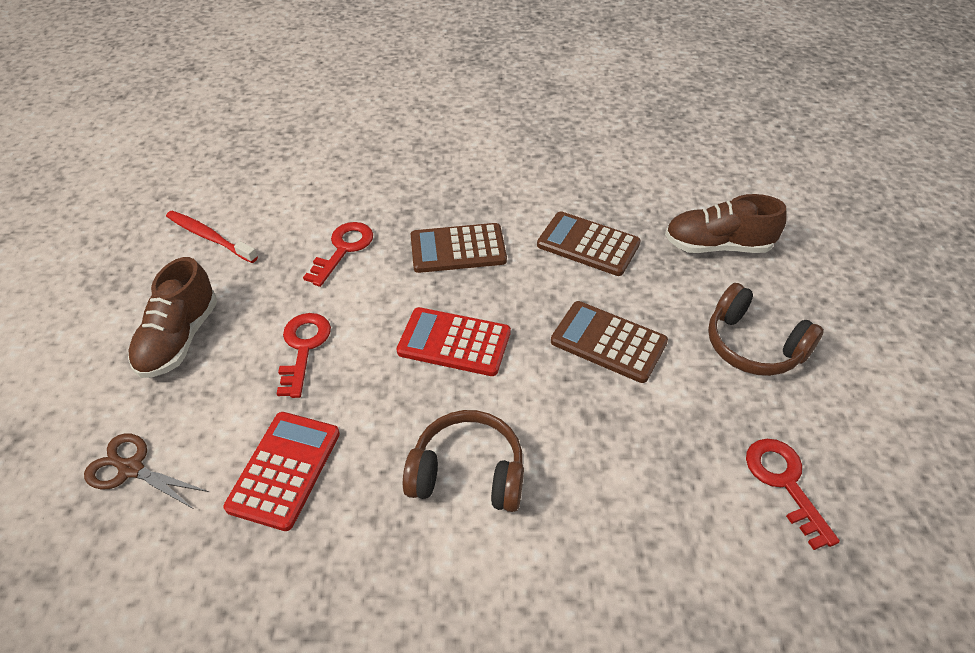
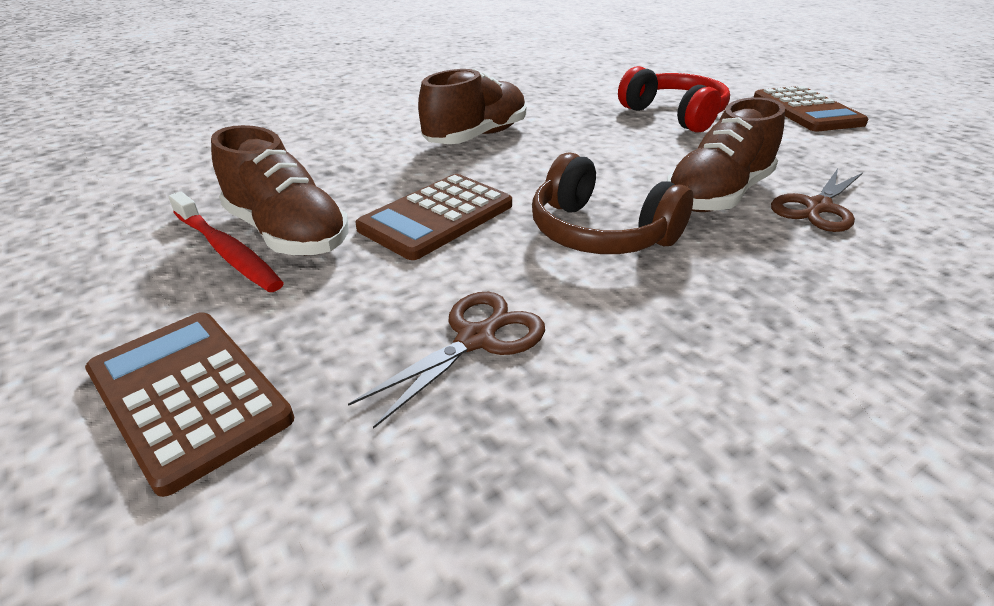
brown headphones: 2 -> 1
brown scissors: 1 -> 2
brown shoe: 2 -> 3
red calculator: 2 -> 0
red headphones: 0 -> 1
red key: 3 -> 0

